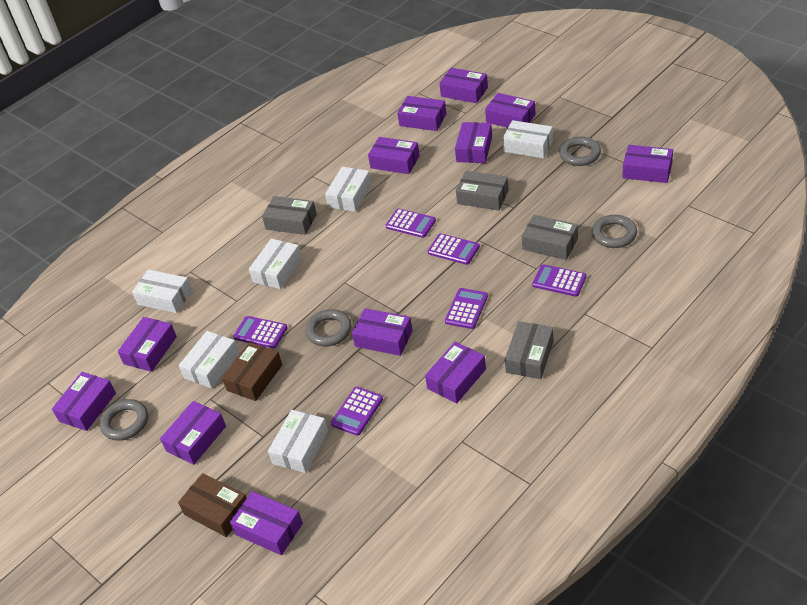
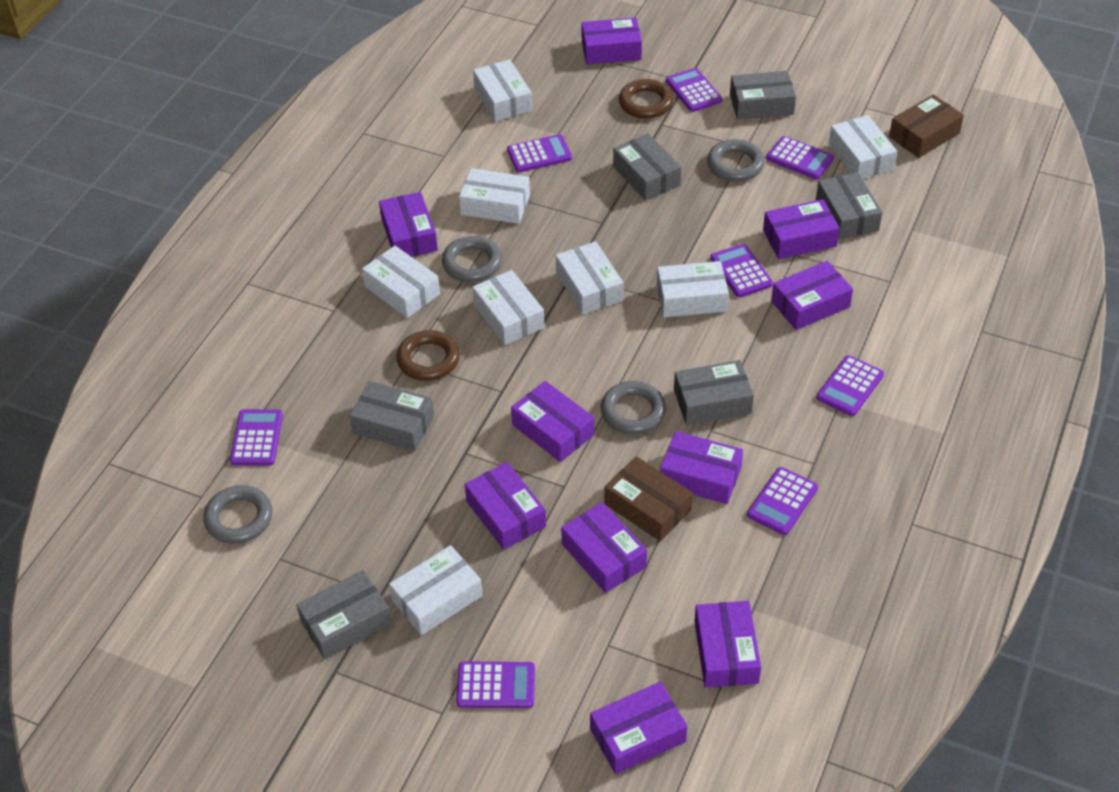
brown ring: 0 -> 2
grey box: 4 -> 6
purple box: 12 -> 10
purple calculator: 6 -> 8
white box: 6 -> 8

